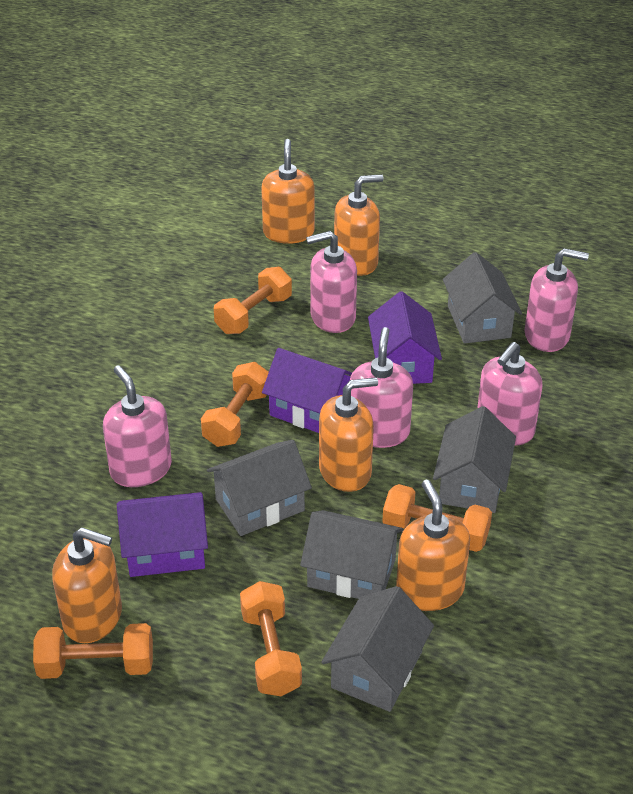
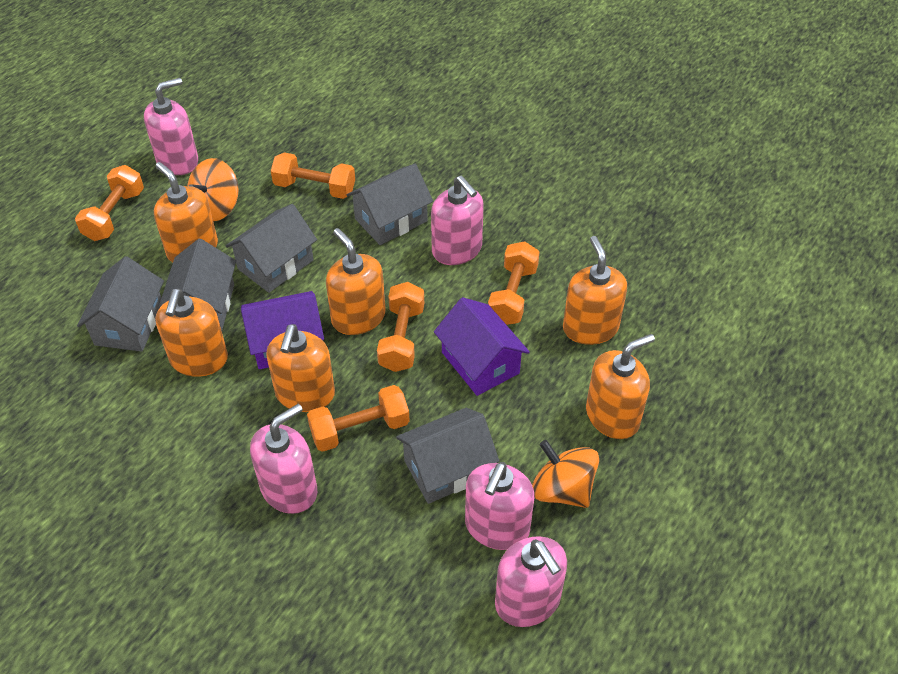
orange soap dispenser: 5 -> 6
orange spinning top: 0 -> 2
purple house: 3 -> 2

